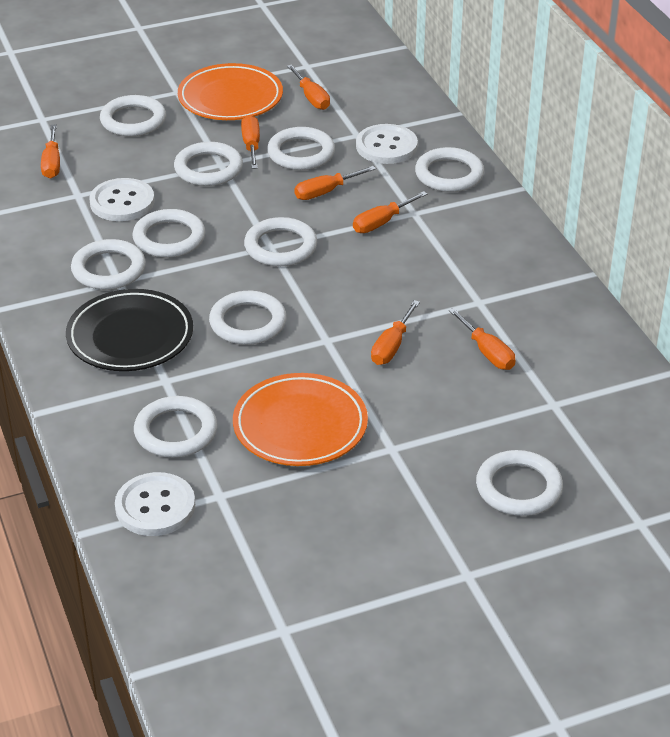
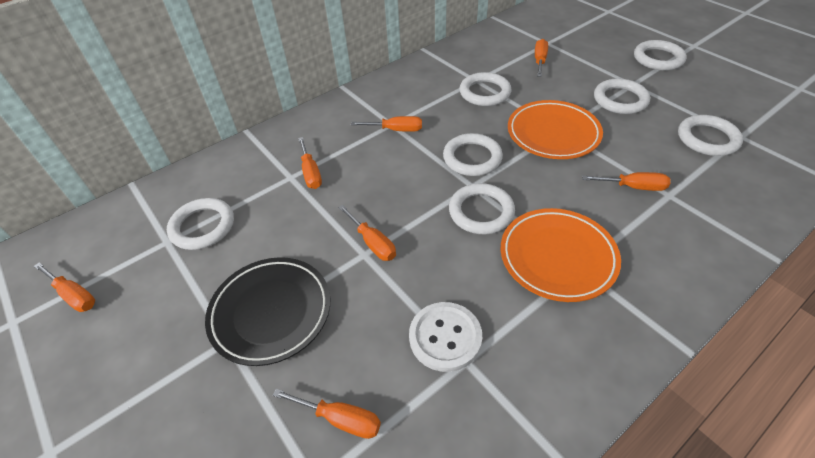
white button: 3 -> 1
white ring: 10 -> 7

